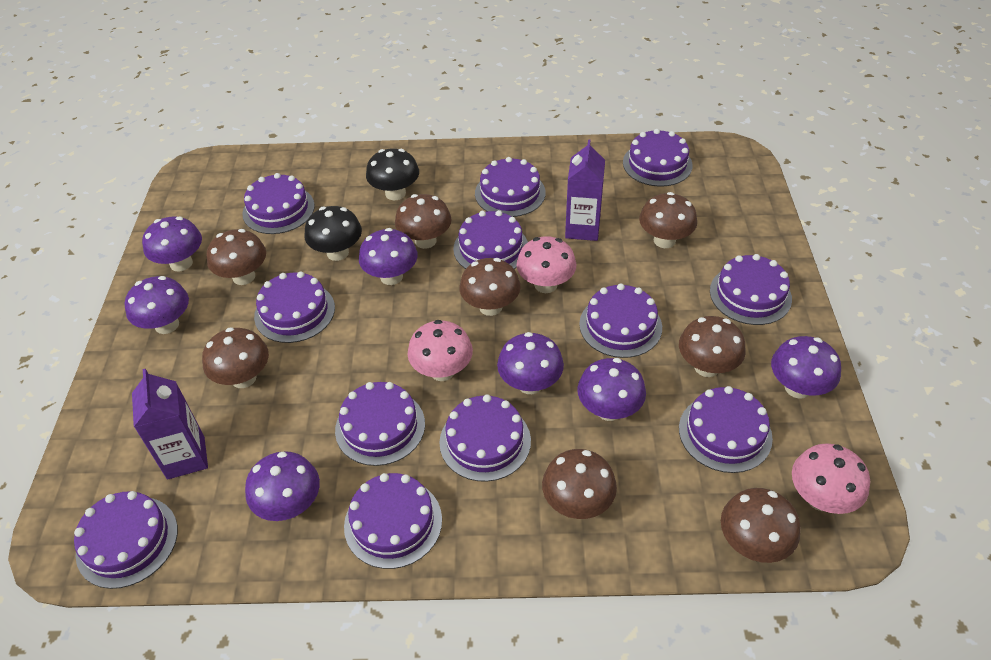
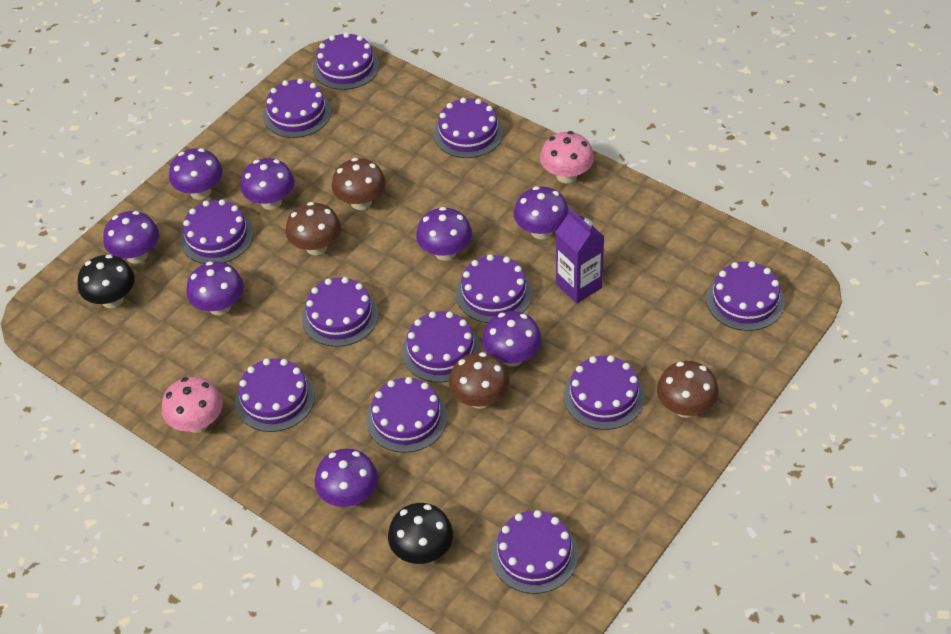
brown mushroom: 8 -> 4
pink mushroom: 3 -> 2
purple carton: 2 -> 1
purple mushroom: 7 -> 8

